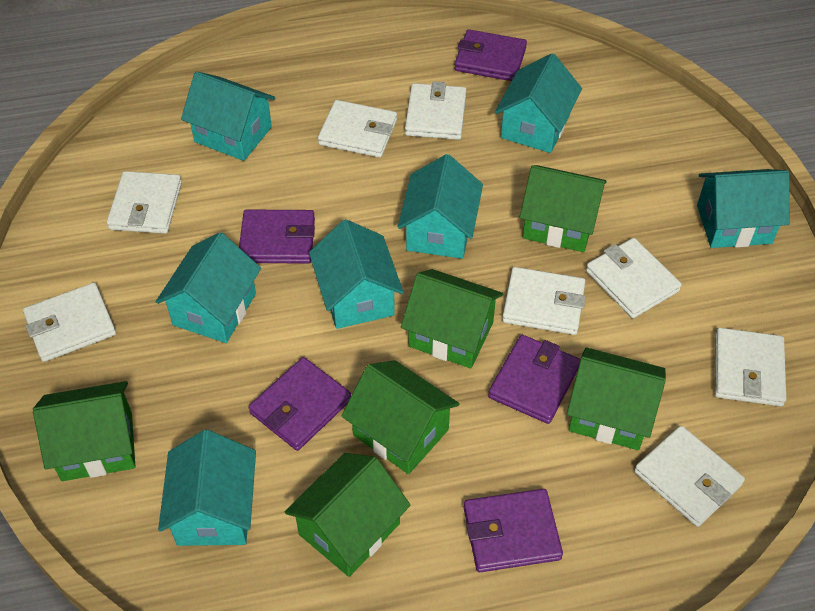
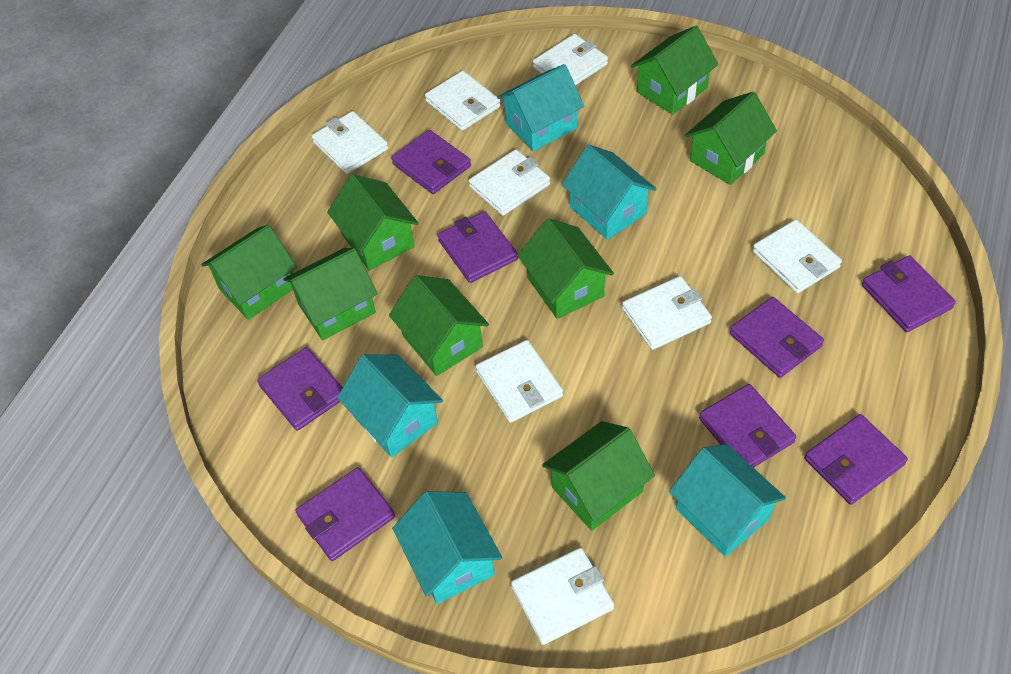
green house: 6 -> 8
purple wallet: 5 -> 8
turquoise house: 7 -> 5

